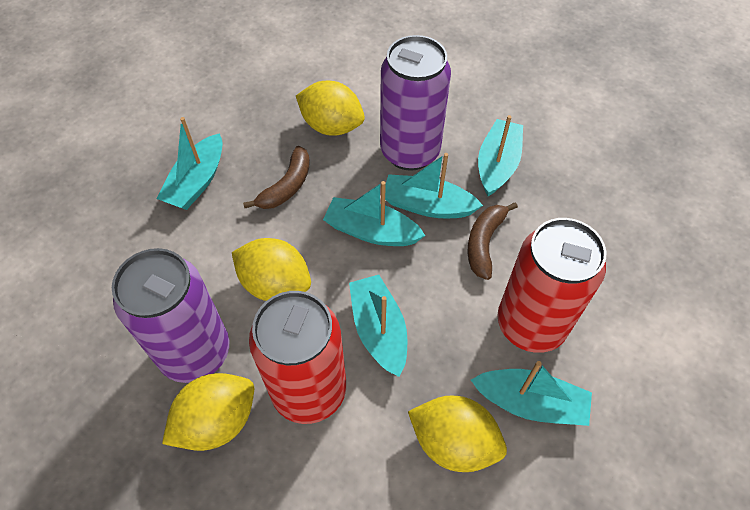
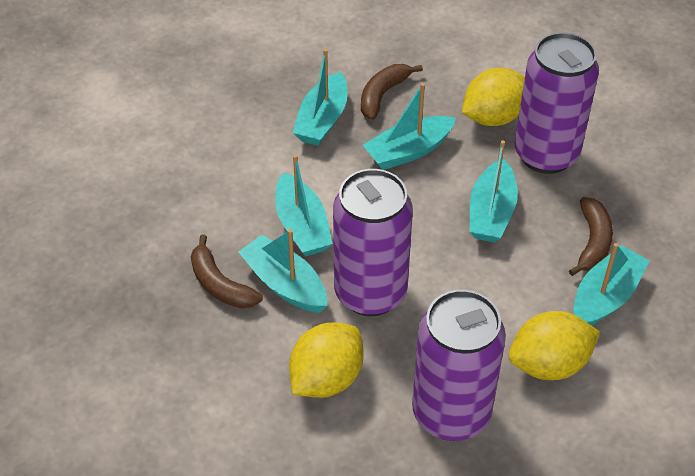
brown banana: 2 -> 3
purple can: 2 -> 3
red can: 2 -> 0
yellow lemon: 4 -> 3

